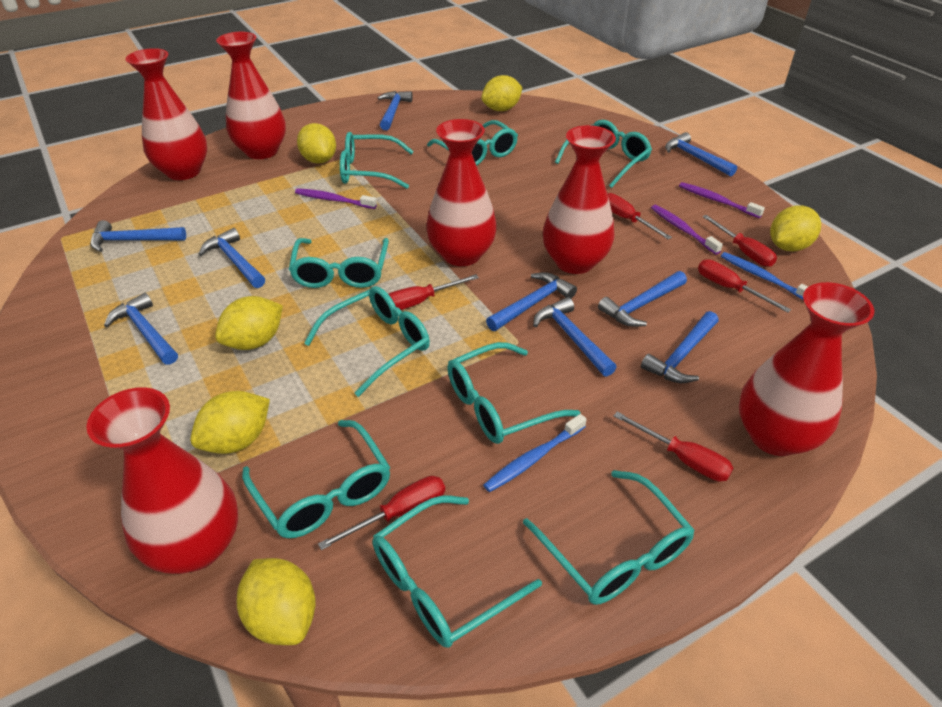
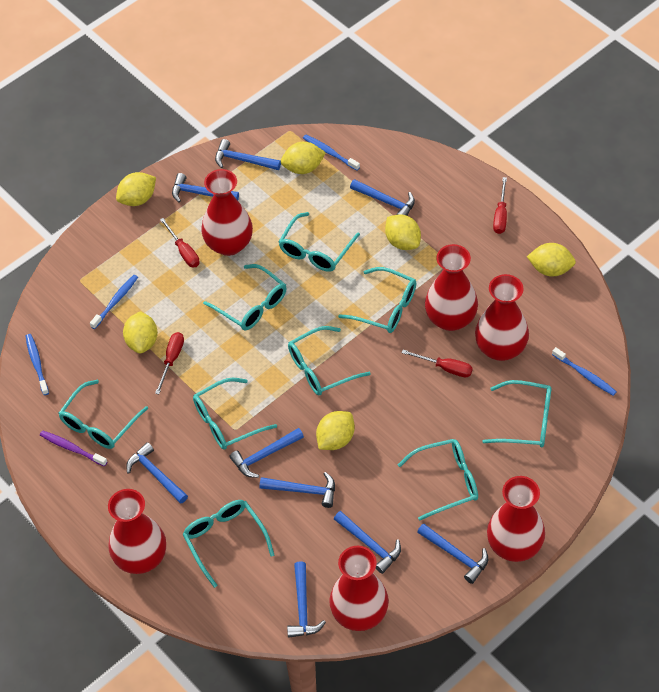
blue toothbrush: 2 -> 4
purple toothbrush: 3 -> 1
red screwdriver: 6 -> 4

